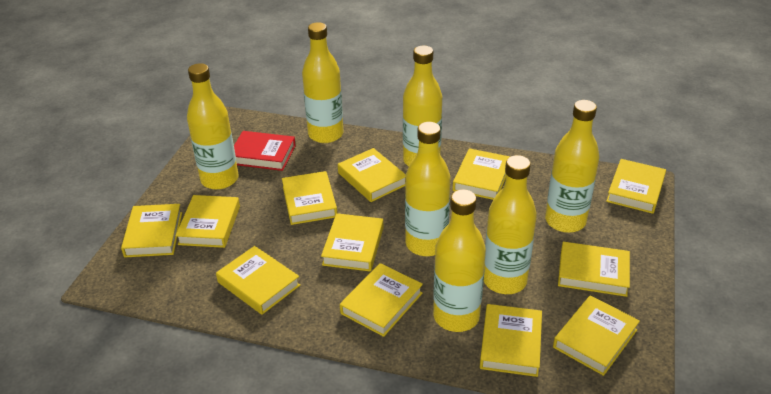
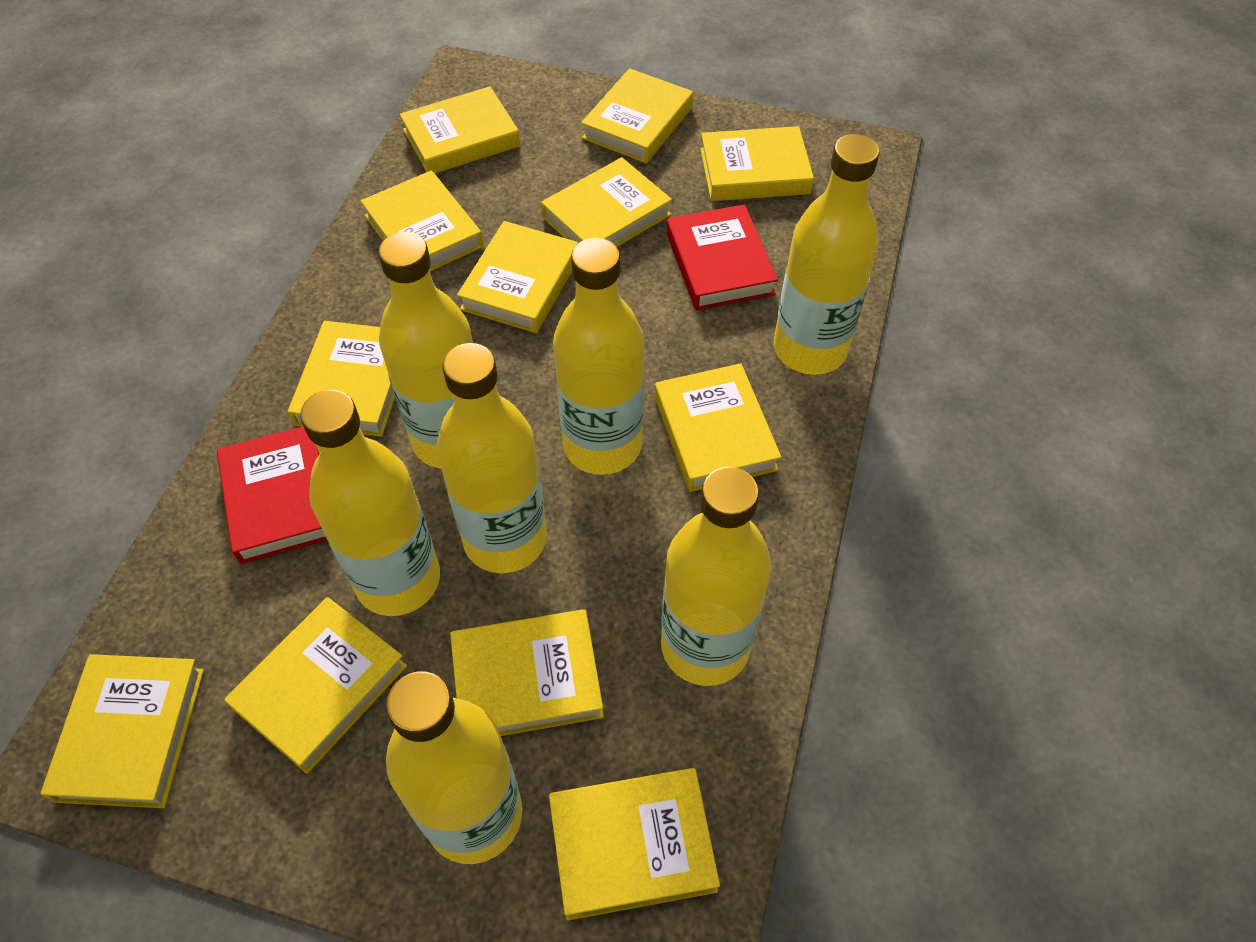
red book: 1 -> 2

